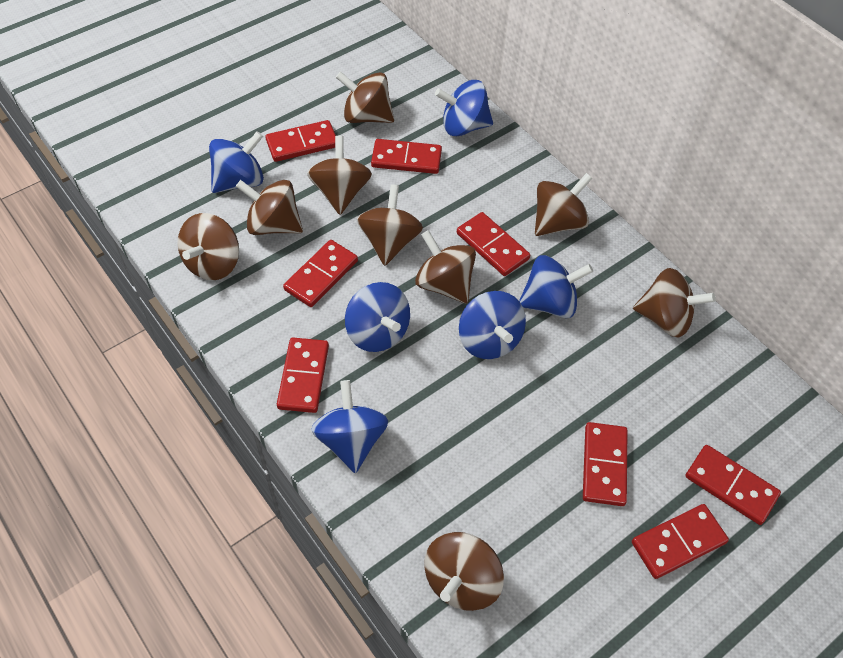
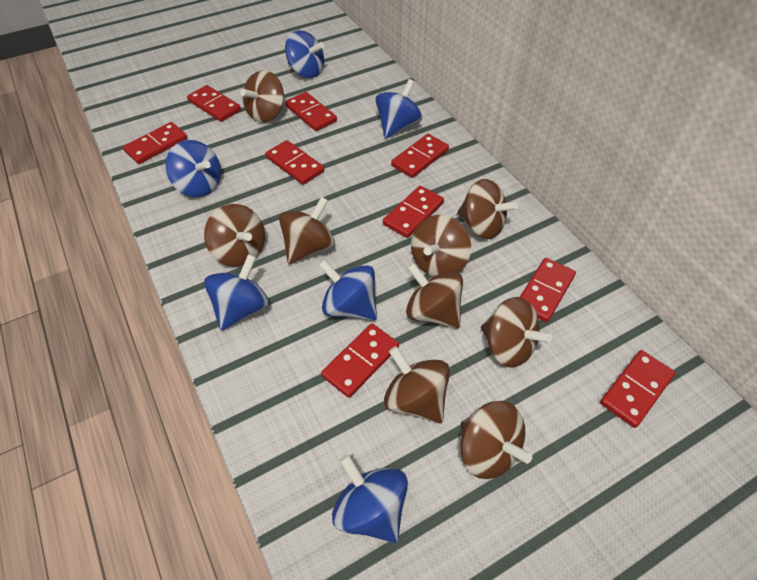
red domino: 8 -> 9

